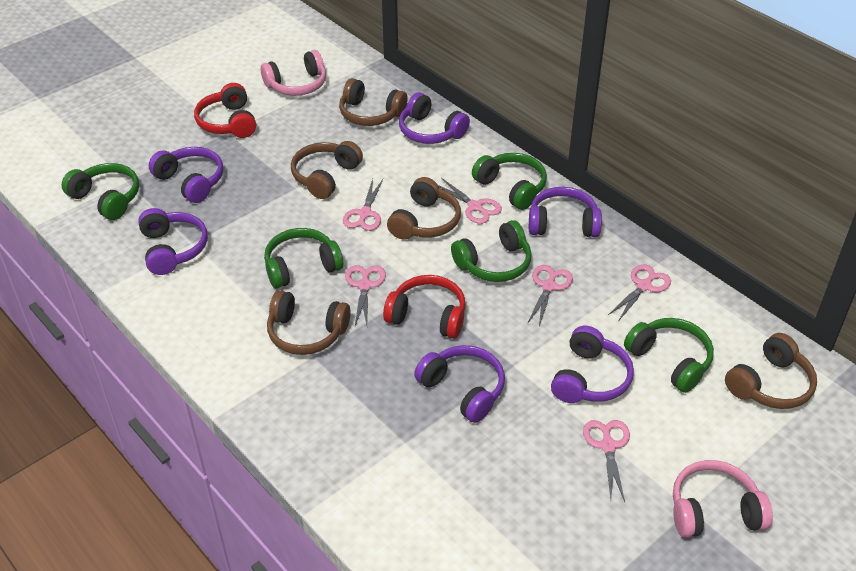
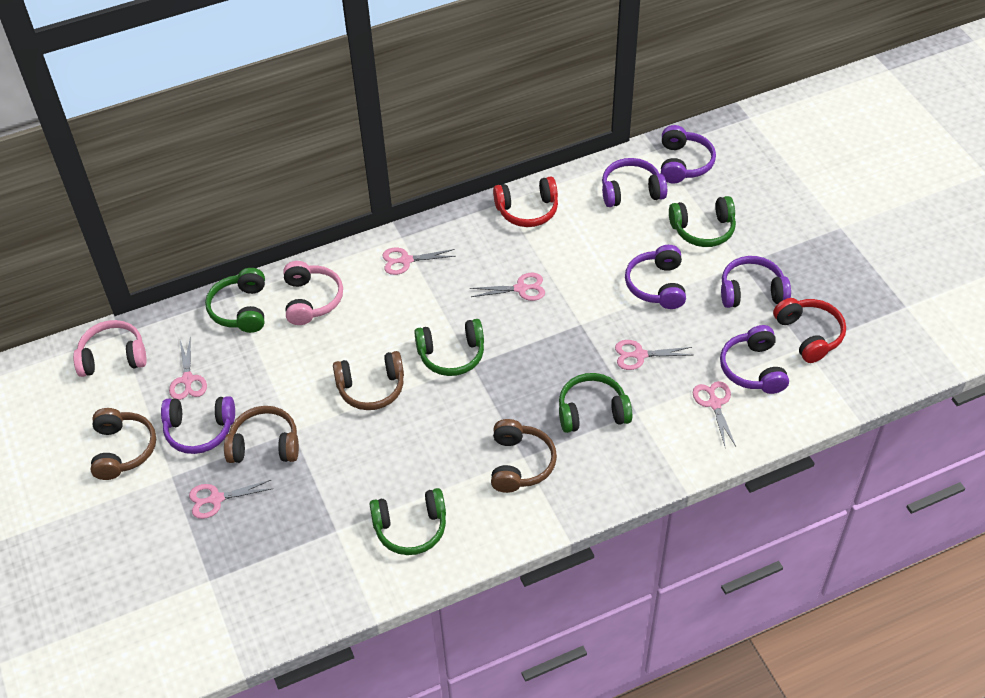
brown headphones: 5 -> 4

